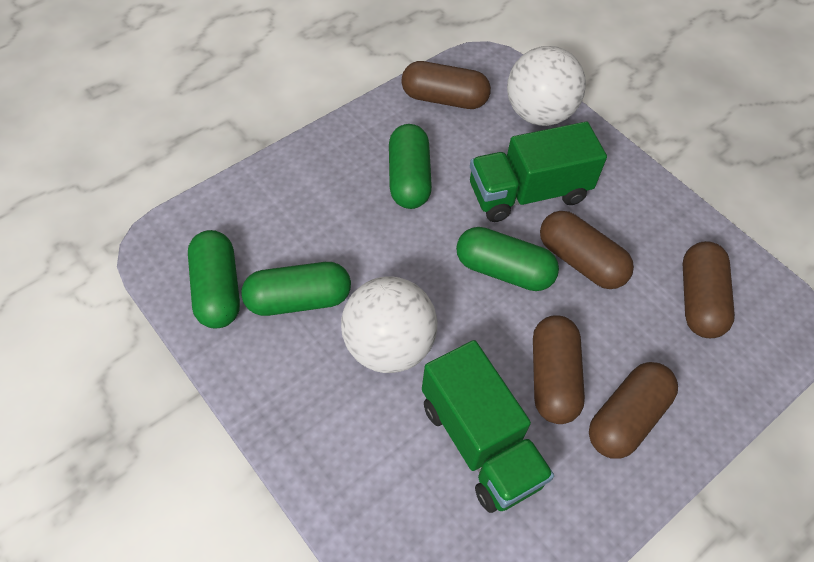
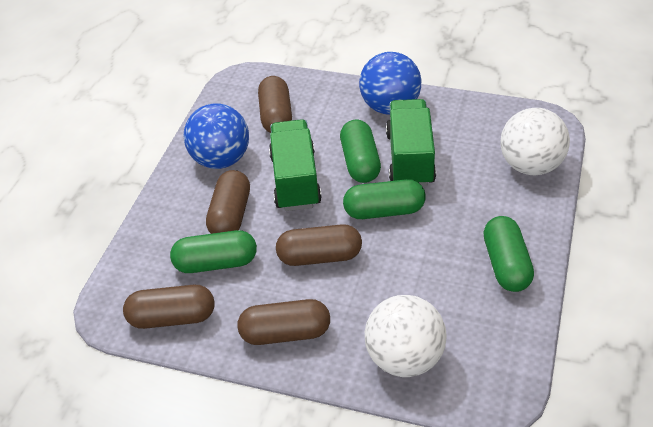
blue ball: 0 -> 2

